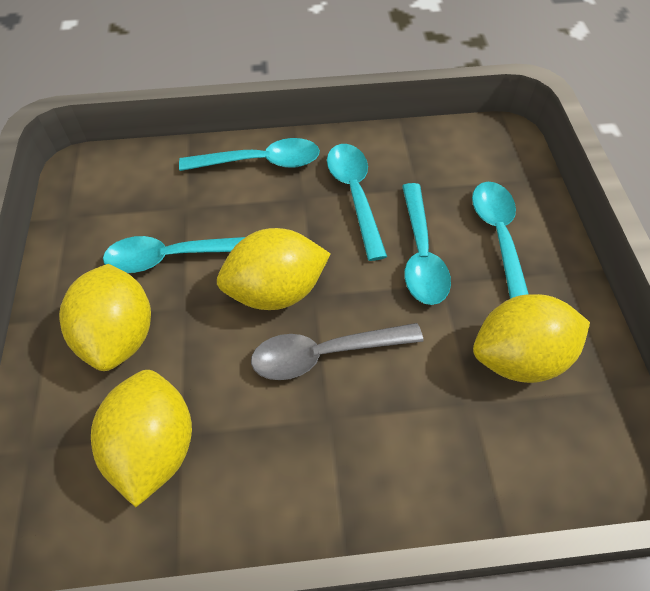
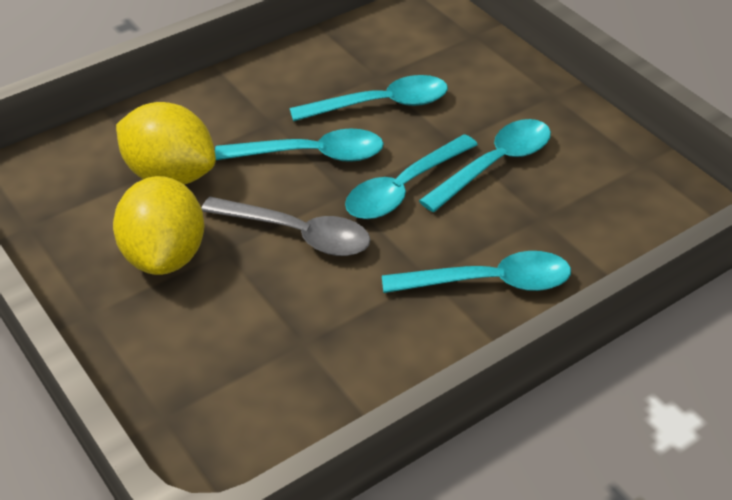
yellow lemon: 4 -> 2

